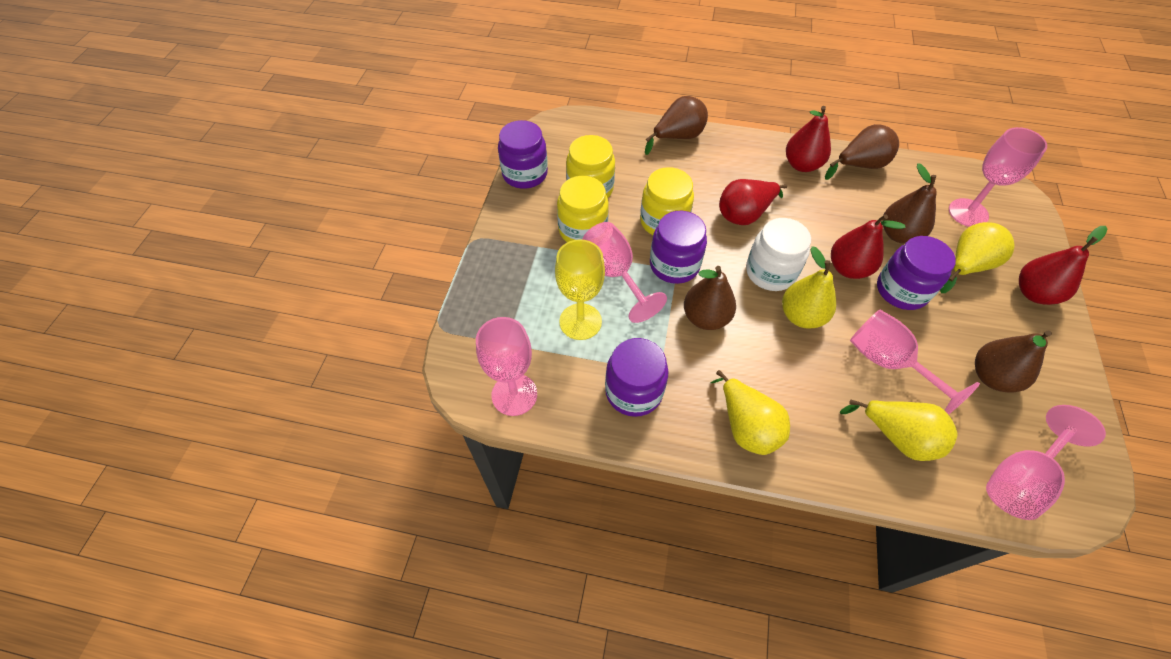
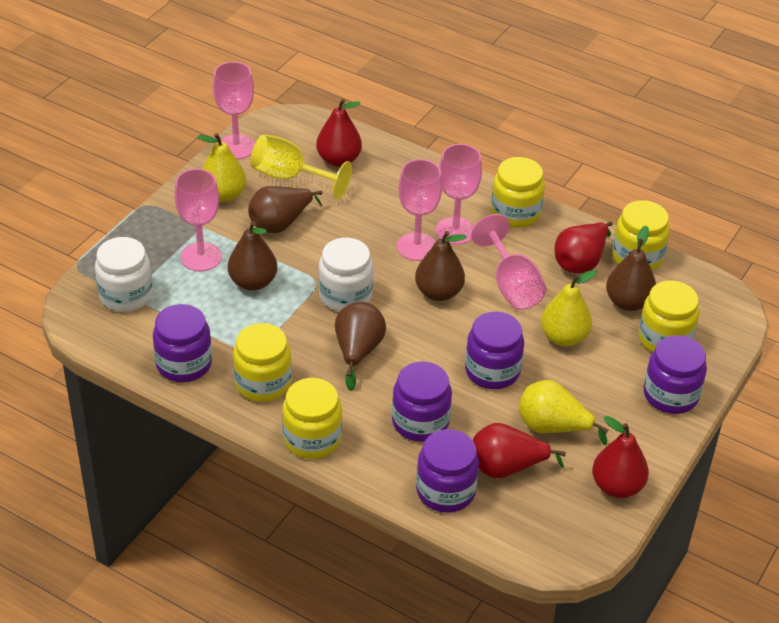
purple jar: 4 -> 5
white jar: 1 -> 2
yellow jar: 3 -> 5
yellow pear: 4 -> 3

